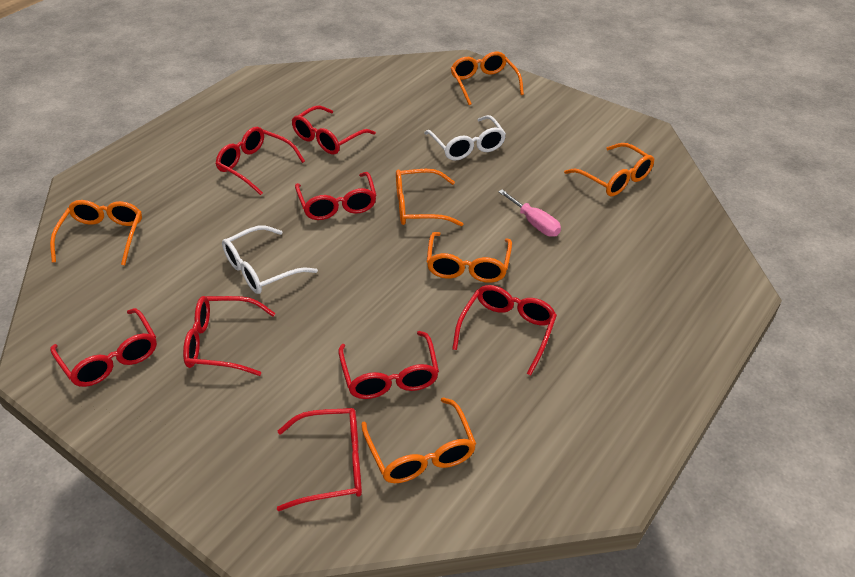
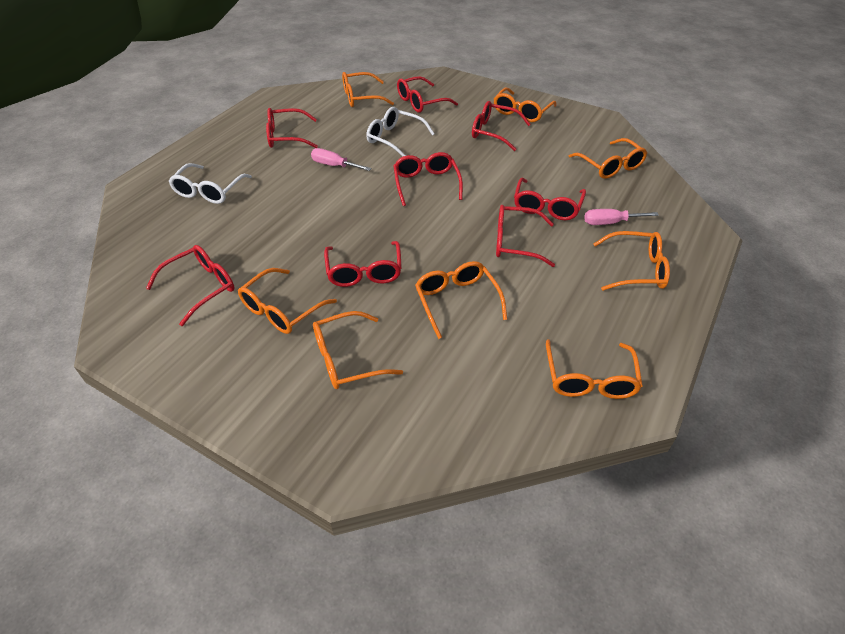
orange glasses: 6 -> 8
pink screwdriver: 1 -> 2

